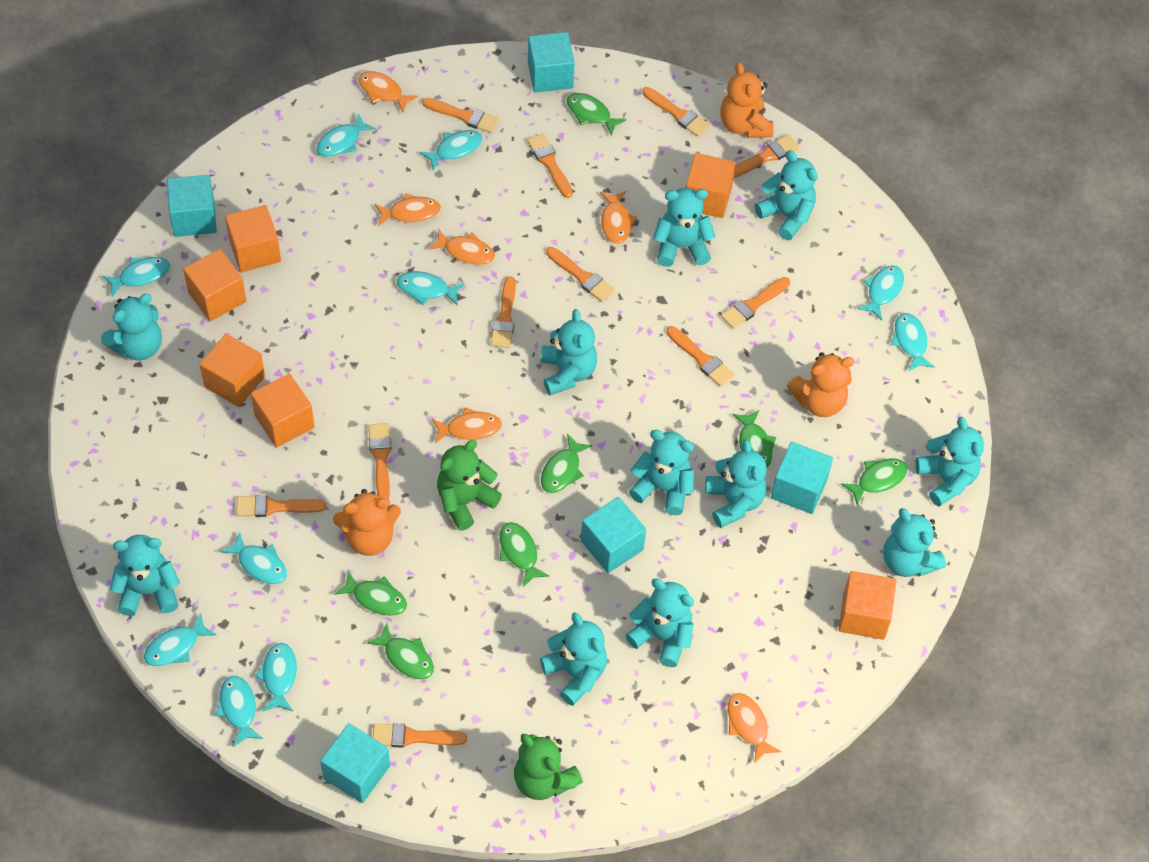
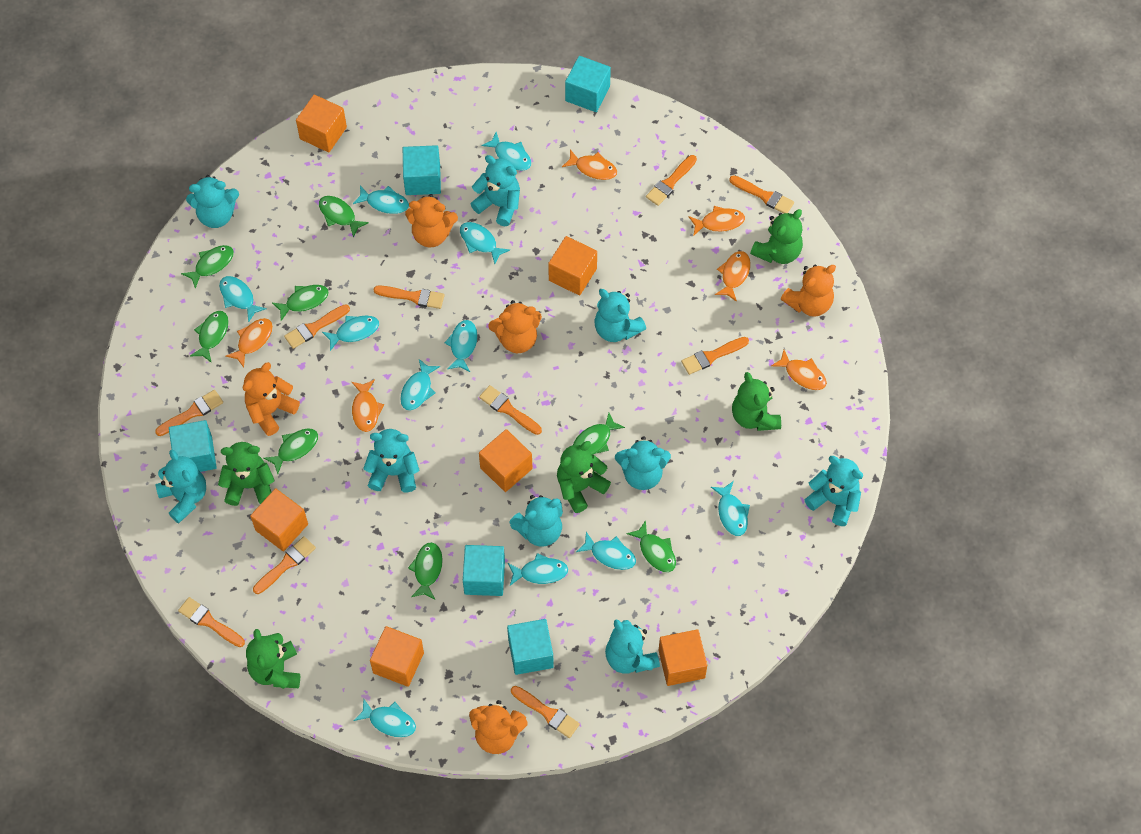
green fish: 7 -> 8
green teddy bear: 2 -> 5
orange brush: 11 -> 10
orange teddy bear: 3 -> 5
turquoise fish: 10 -> 11
turquoise teddy bear: 11 -> 9

